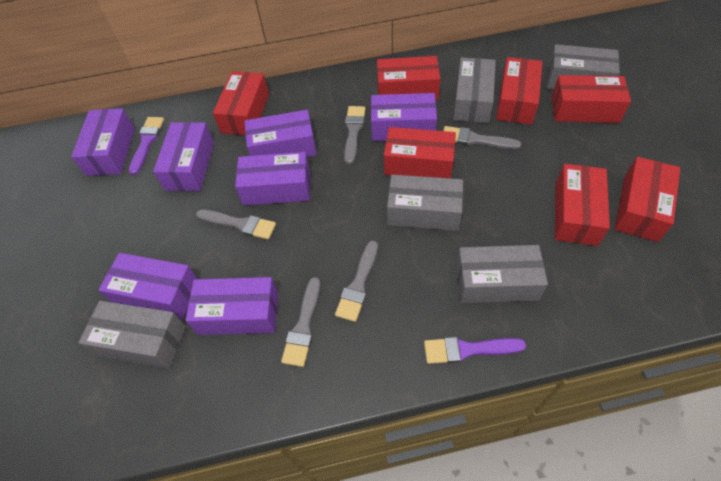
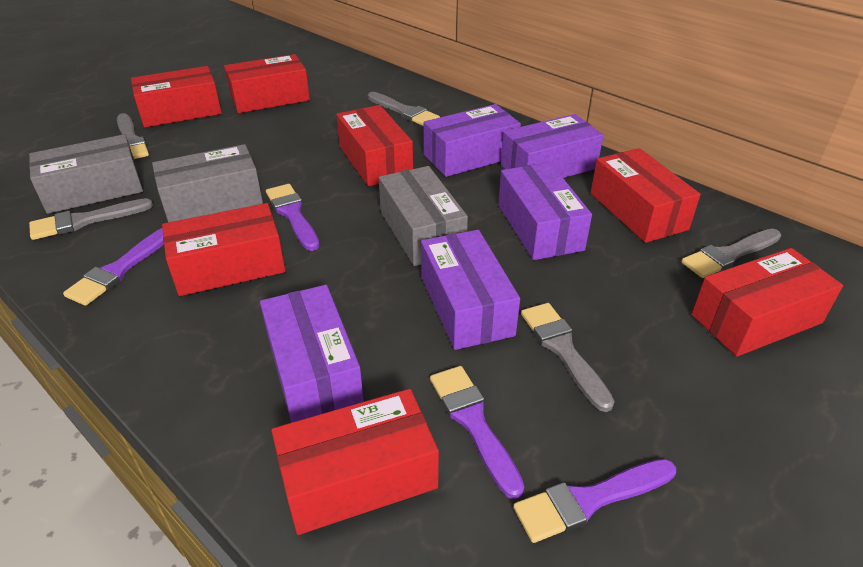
grey box: 5 -> 3
purple box: 7 -> 5
purple brush: 2 -> 4

